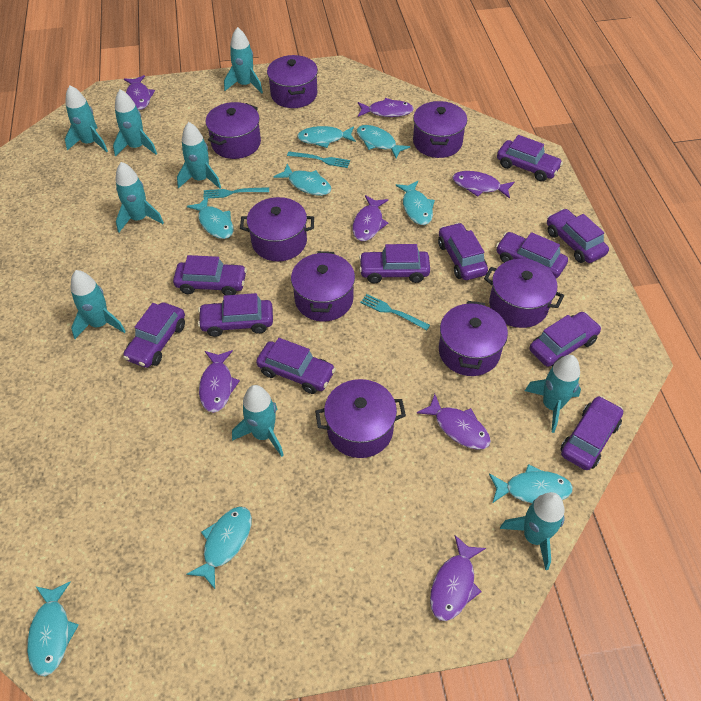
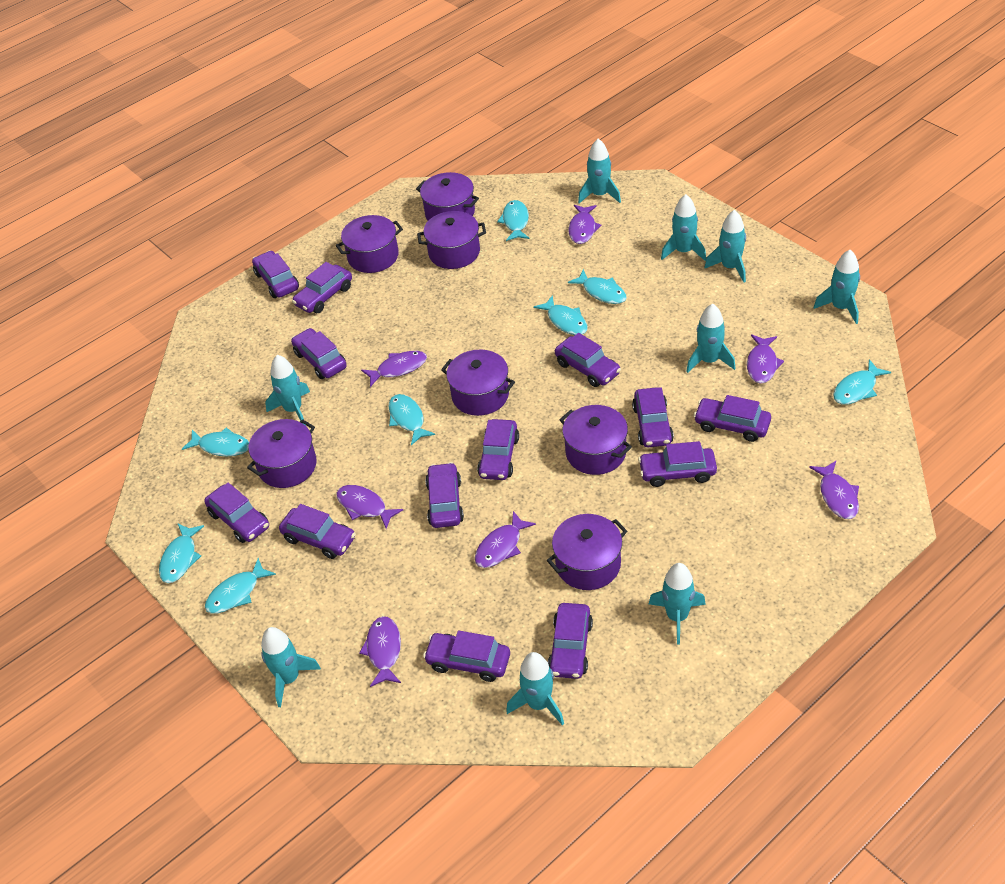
purple car: 11 -> 13
purple pot: 8 -> 7
turquoise fork: 3 -> 0

